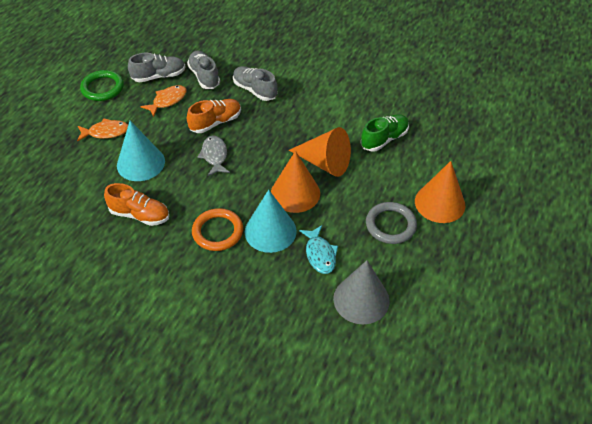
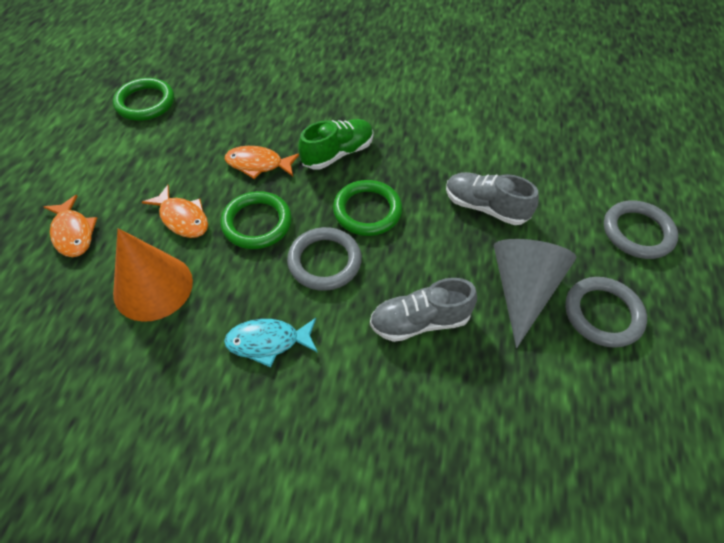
green ring: 1 -> 3
grey fish: 1 -> 0
grey ring: 1 -> 3
grey shoe: 3 -> 2
orange cone: 3 -> 1
orange fish: 2 -> 3
orange ring: 1 -> 0
orange shoe: 2 -> 0
turquoise cone: 2 -> 0

